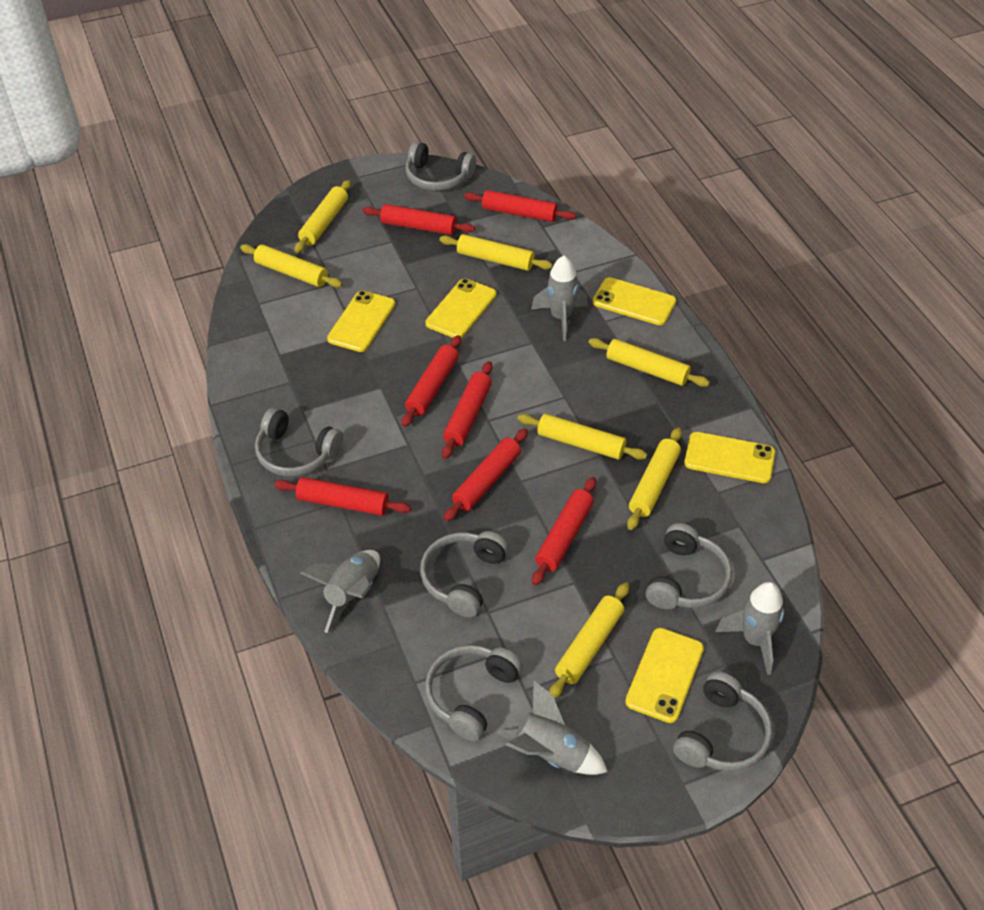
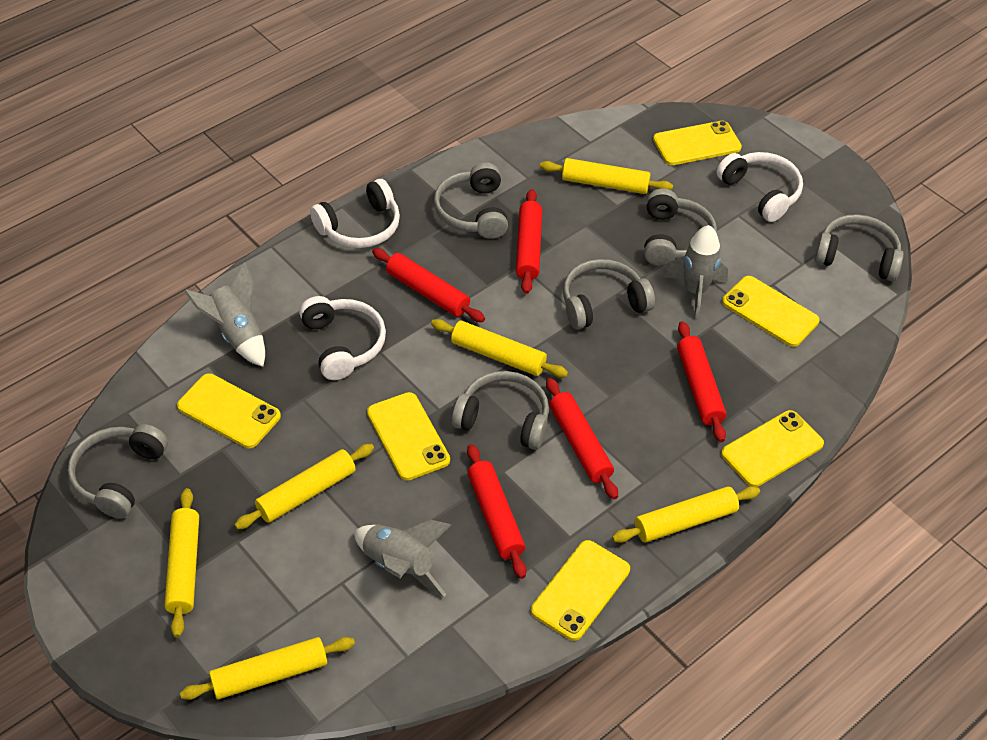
grey rocket: 4 -> 3
red rolling pin: 7 -> 5
white headphones: 0 -> 3
yellow phone: 5 -> 6
yellow rolling pin: 7 -> 6

